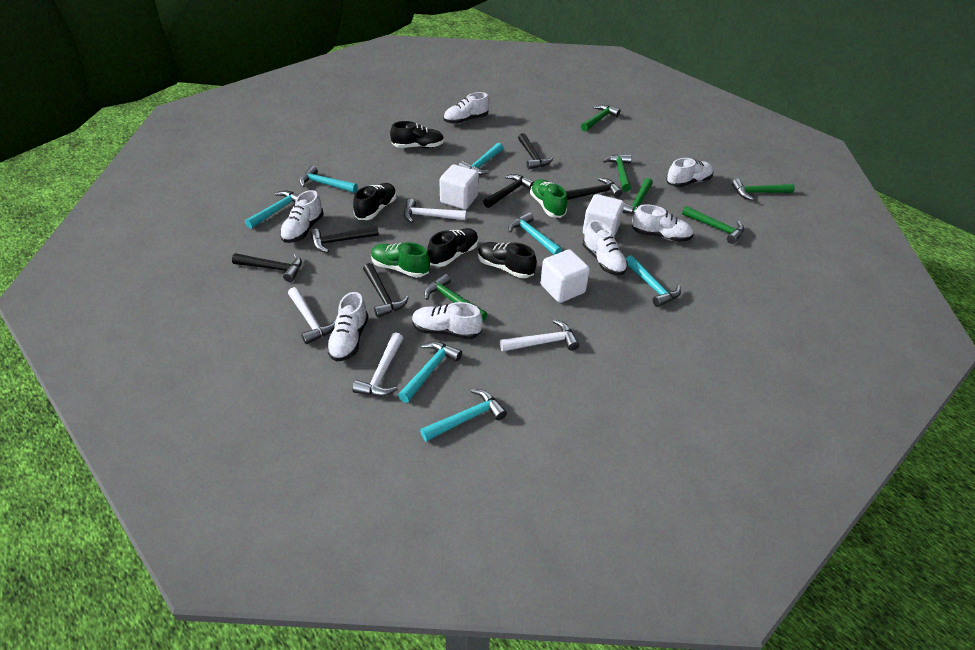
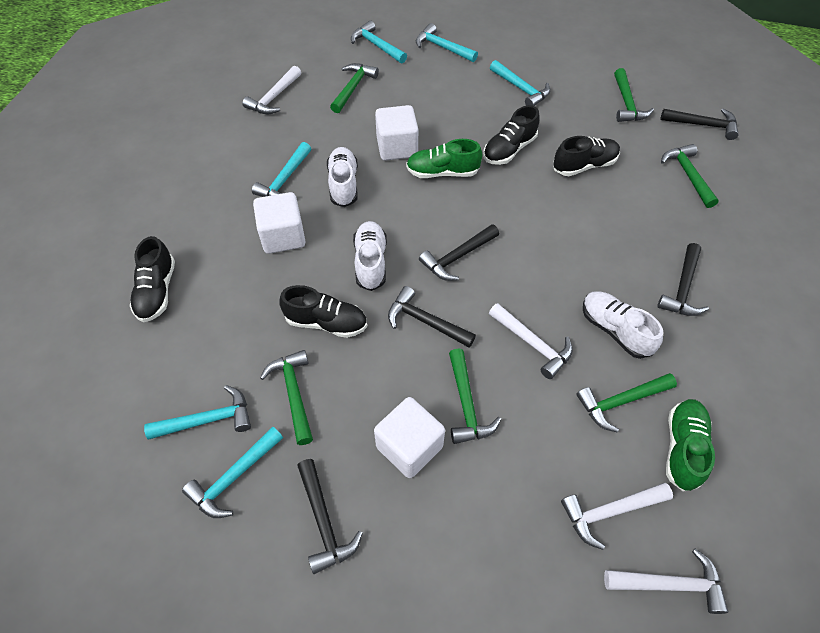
black hammer: 6 -> 5
turquoise hammer: 7 -> 6
white shoe: 7 -> 3

